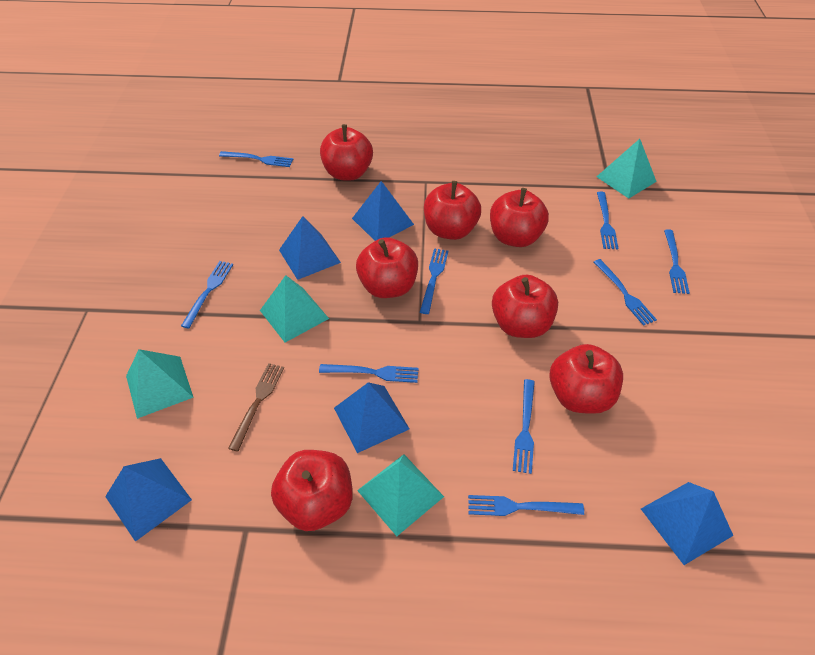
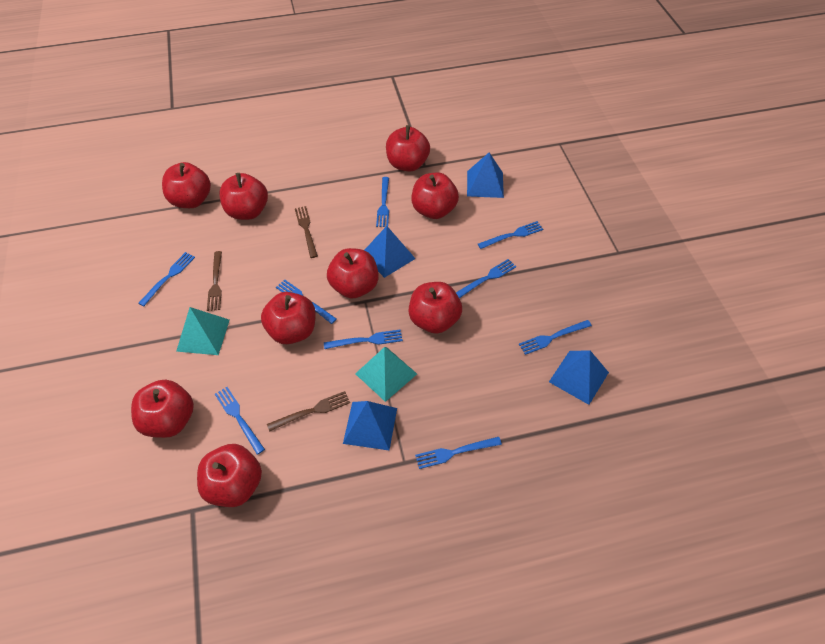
blue pyramid: 5 -> 4
brown fork: 1 -> 3
red apple: 7 -> 9
turquoise pyramid: 4 -> 2

